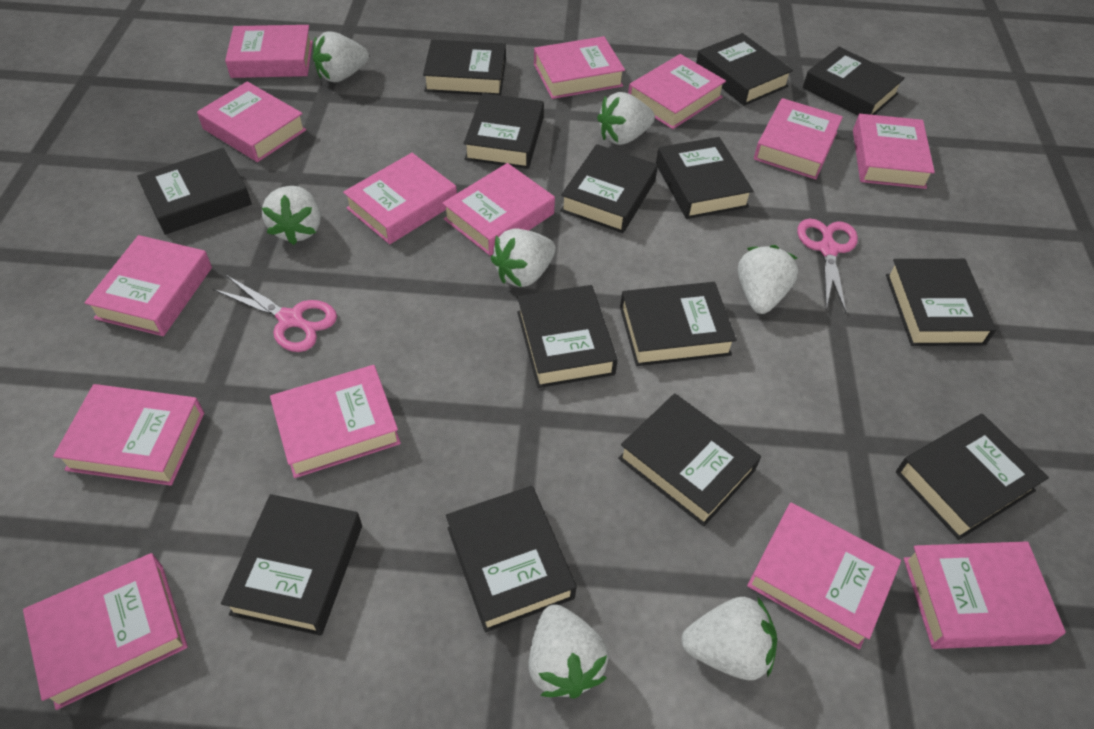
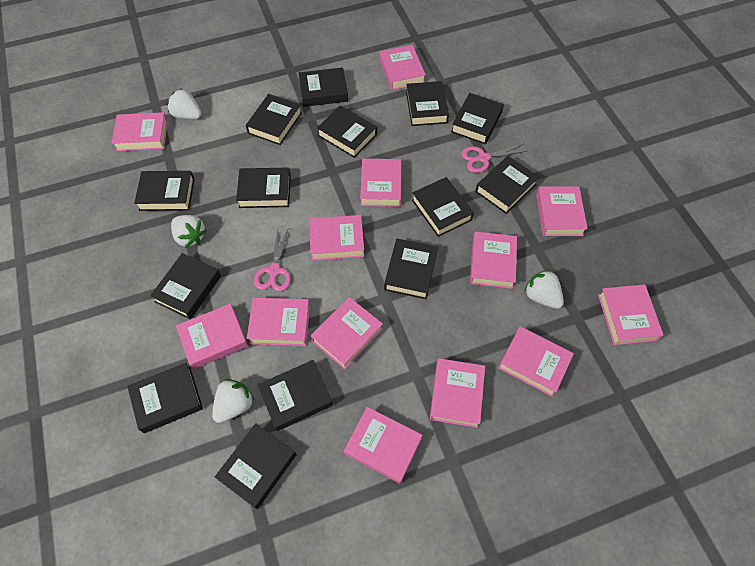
pink book: 14 -> 13
white strawberry: 7 -> 4

